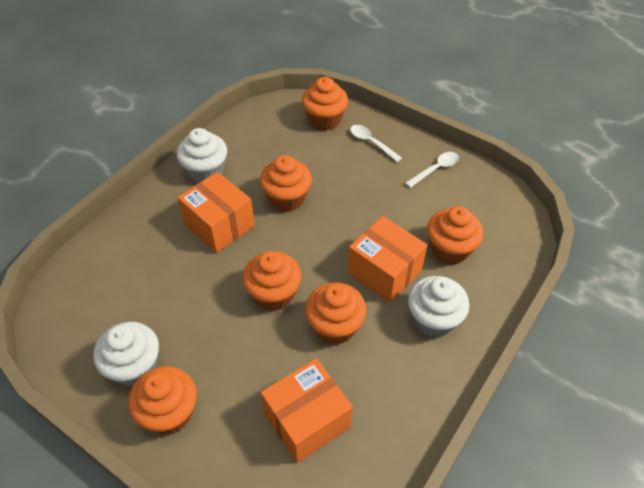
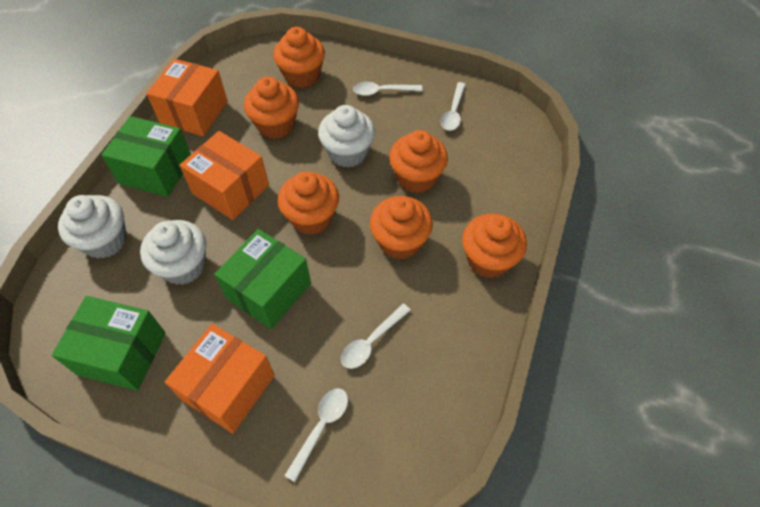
green box: 0 -> 3
white spoon: 2 -> 4

